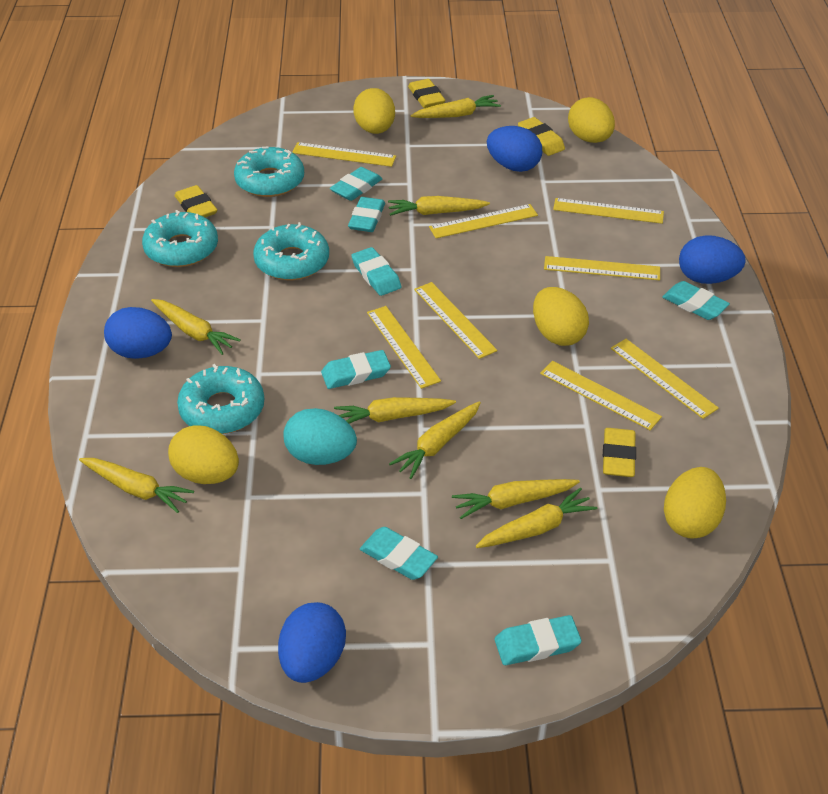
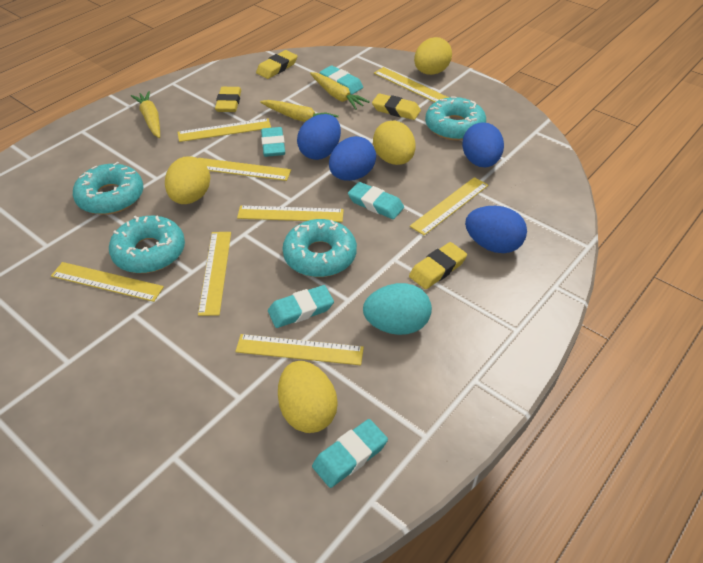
turquoise eraser: 7 -> 5
yellow carrot: 8 -> 3
yellow egg: 5 -> 4

